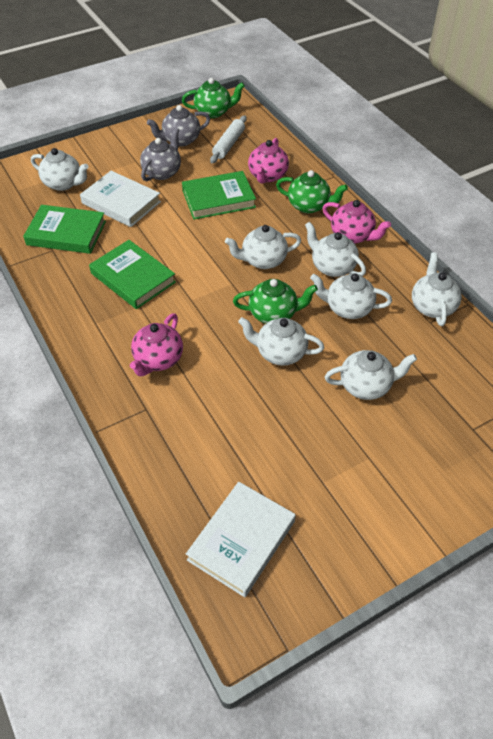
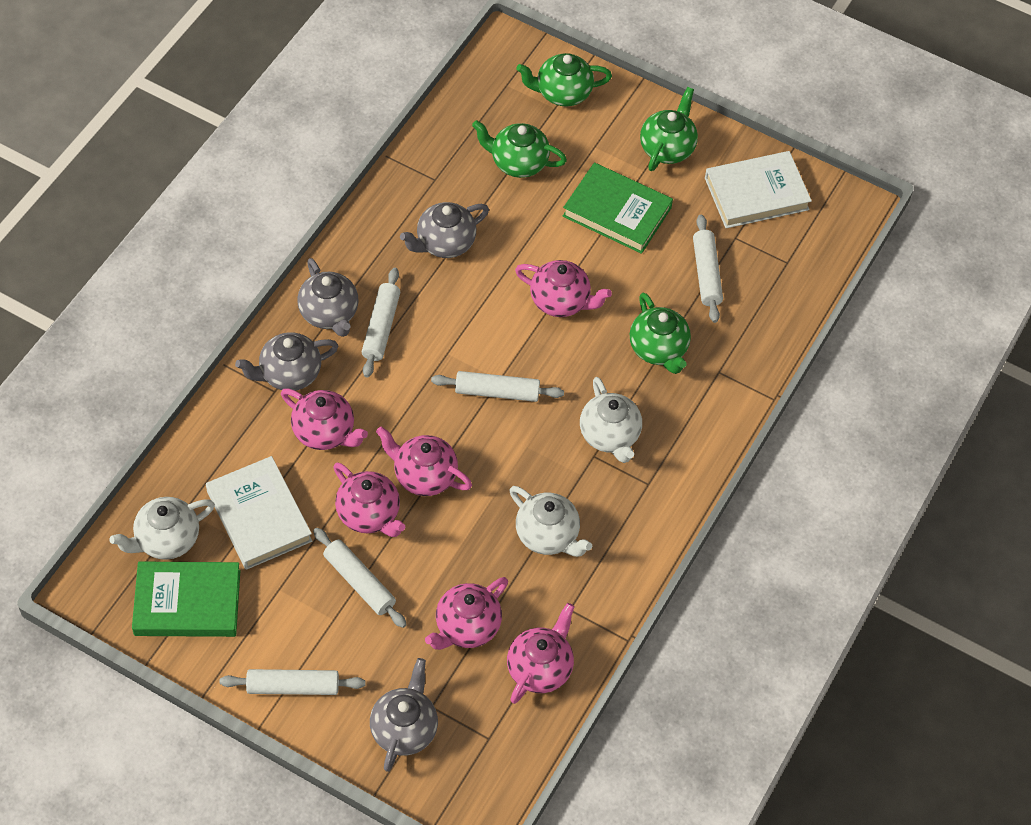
green book: 3 -> 2
green teapot: 3 -> 4
grey teapot: 2 -> 4
pink teapot: 3 -> 6
white rolling pin: 1 -> 5
white teapot: 7 -> 3

